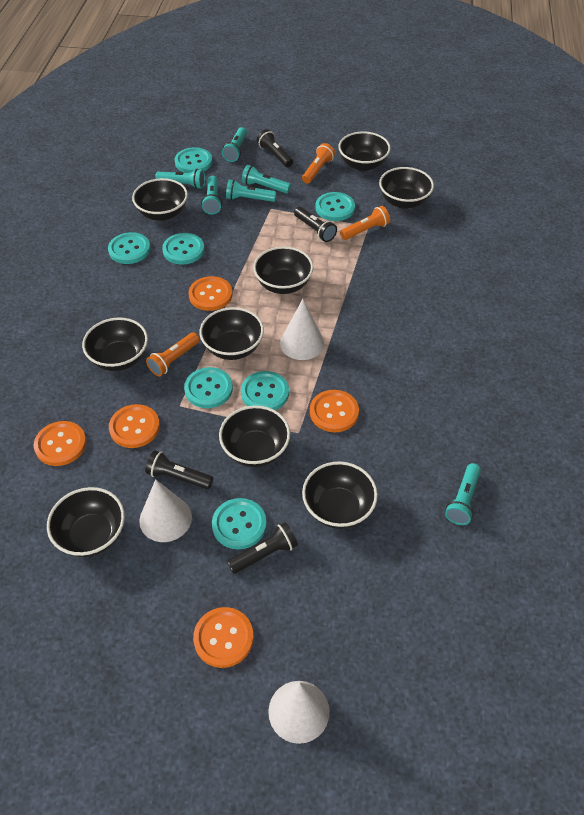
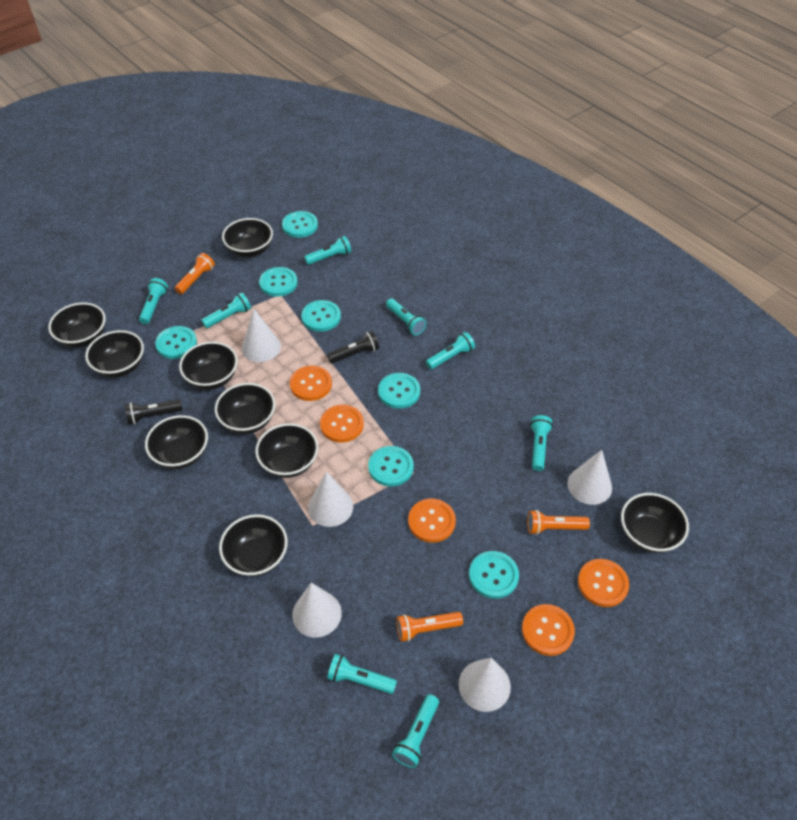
black flashlight: 4 -> 2
turquoise flashlight: 6 -> 8
white cone: 3 -> 5

